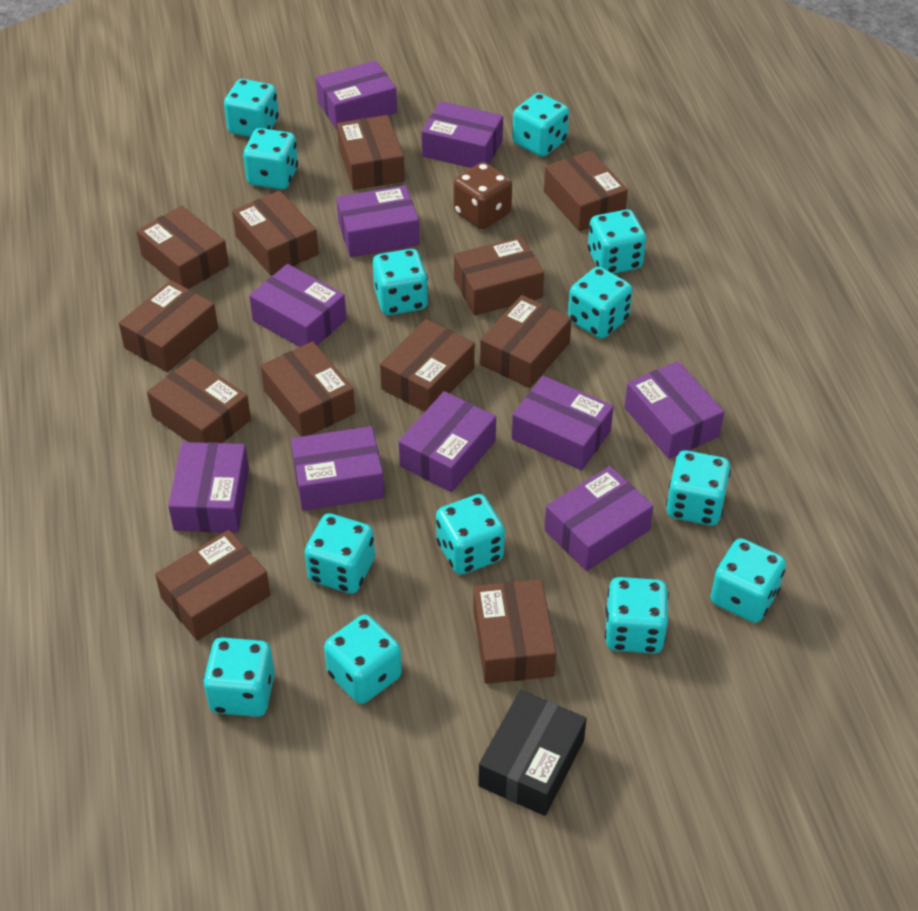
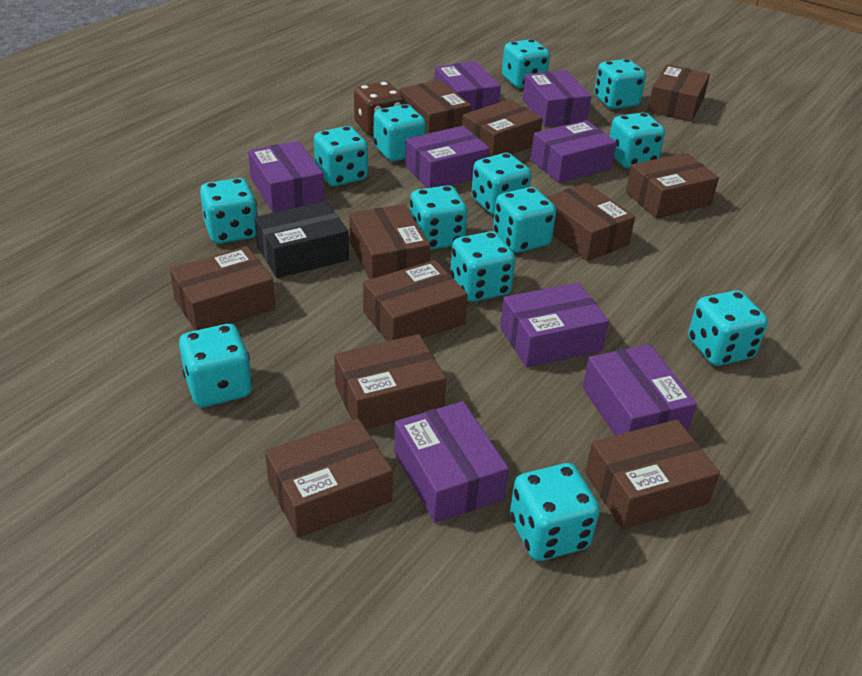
brown box: 12 -> 11
purple box: 10 -> 8

